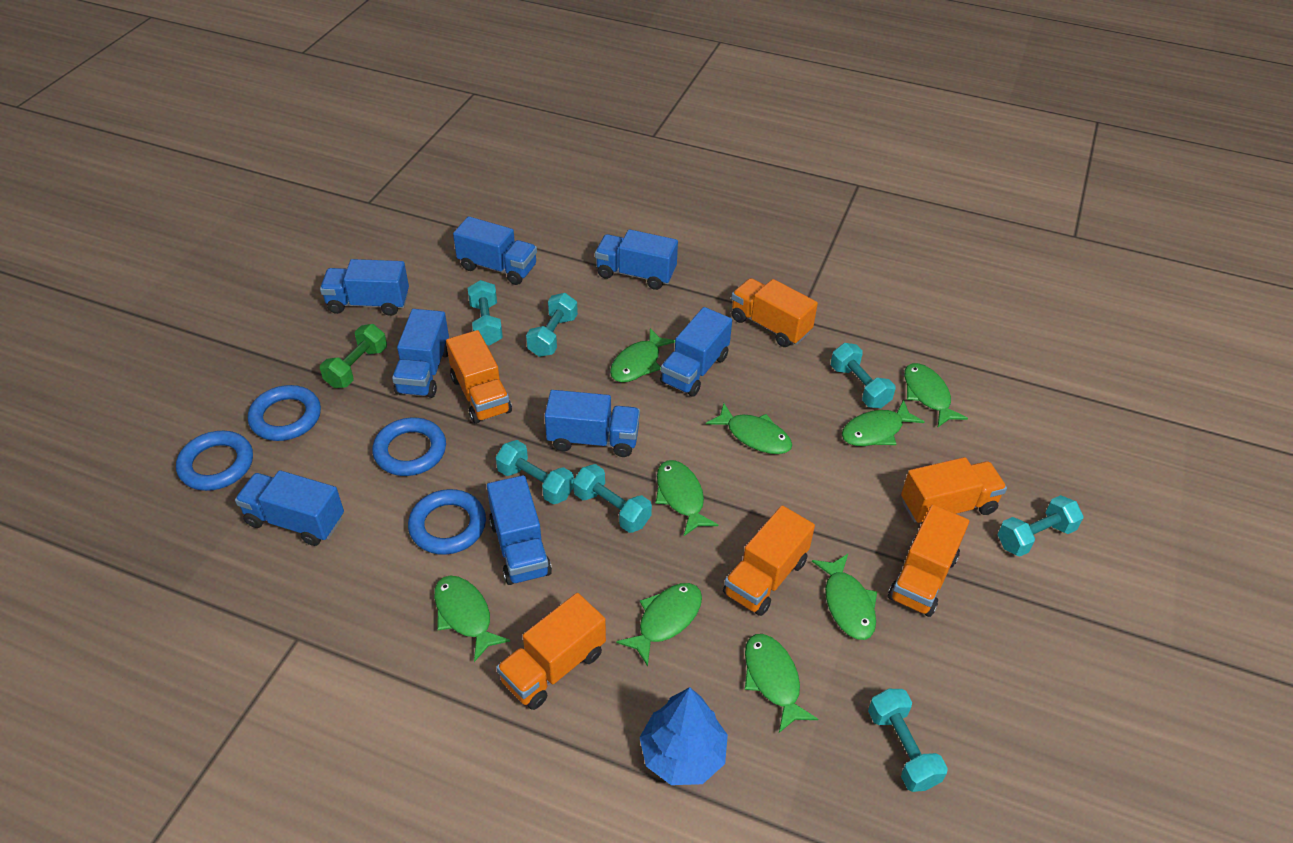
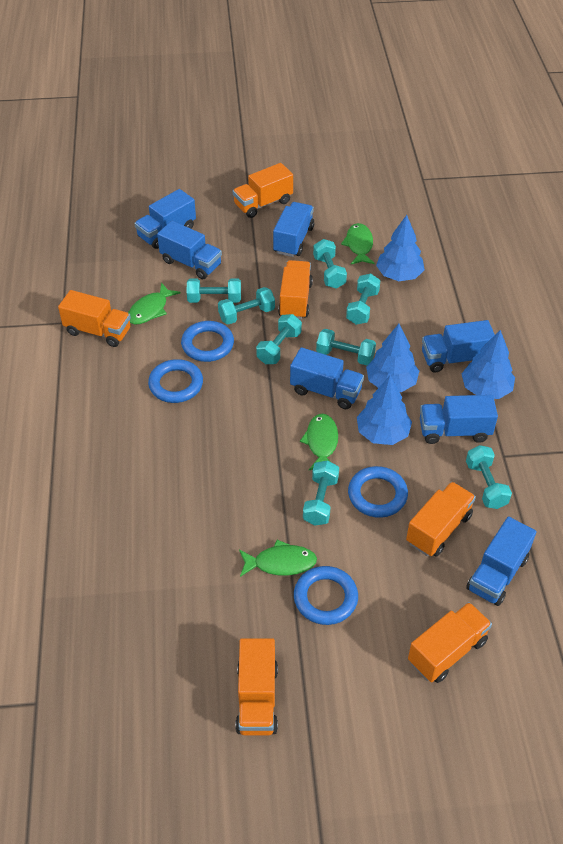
blue tree: 1 -> 4
blue truck: 8 -> 7
green dumbbell: 1 -> 0
green fish: 9 -> 4
turquoise dumbbell: 7 -> 8

